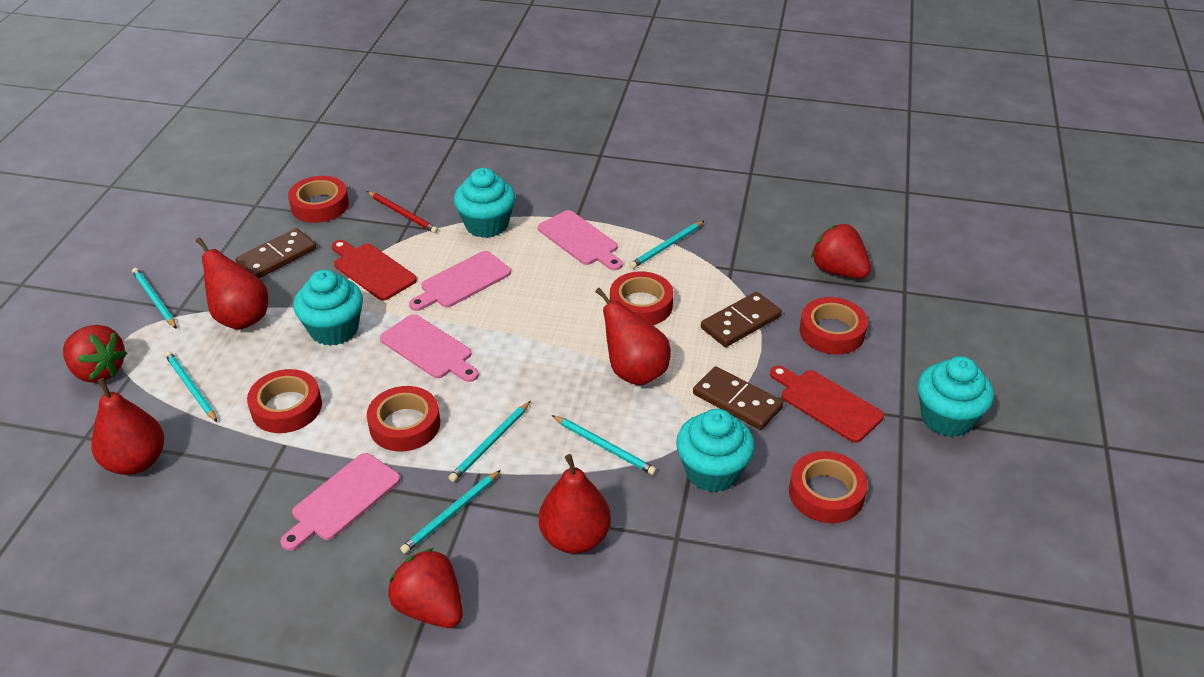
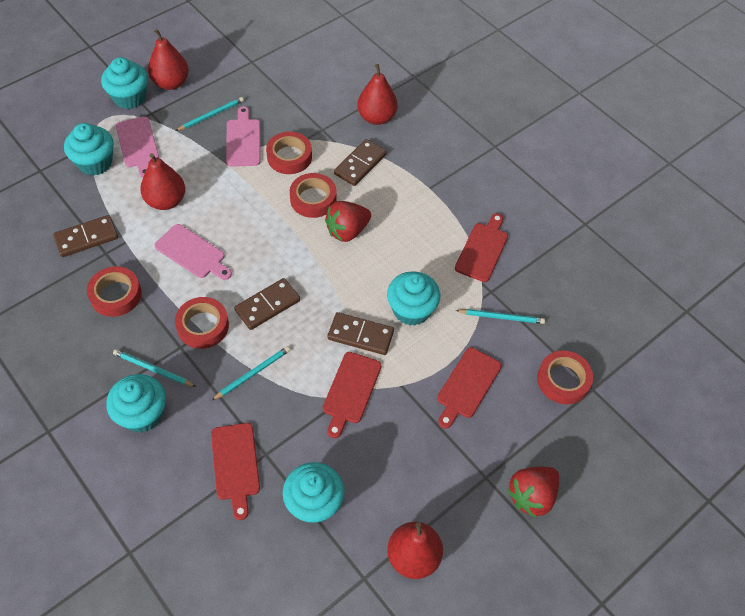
brown domino: 3 -> 4
pink cutting board: 4 -> 3
red cutting board: 2 -> 4
red pencil: 1 -> 0
red strawberry: 3 -> 2
red tape: 6 -> 5
turquoise cupcake: 4 -> 5
turquoise pencil: 6 -> 4

